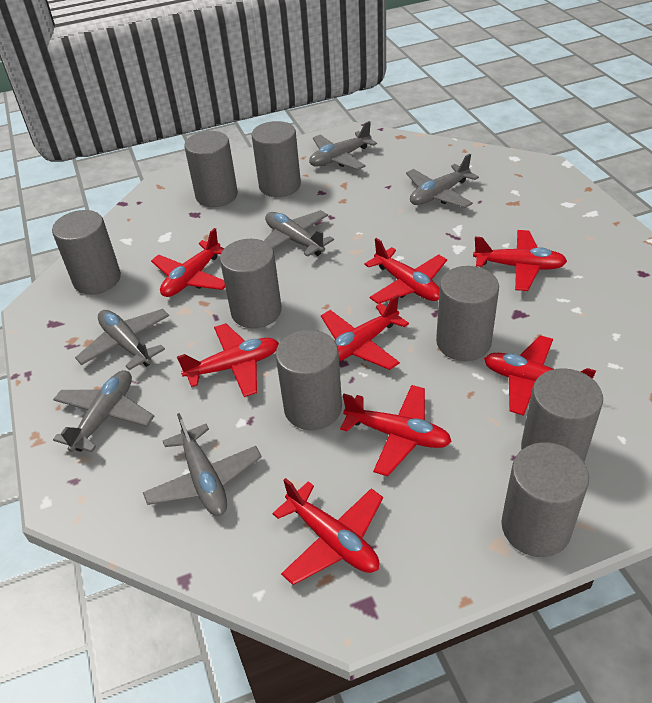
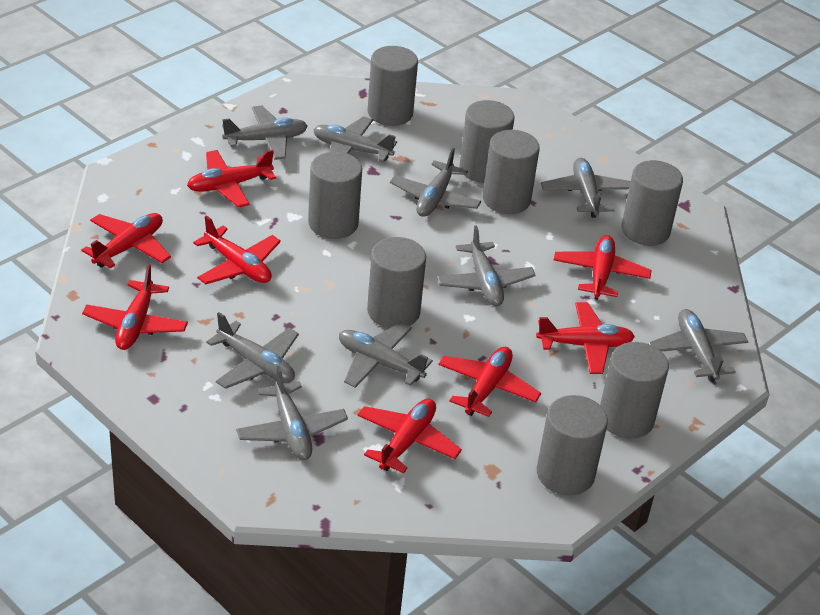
grey plane: 6 -> 9

